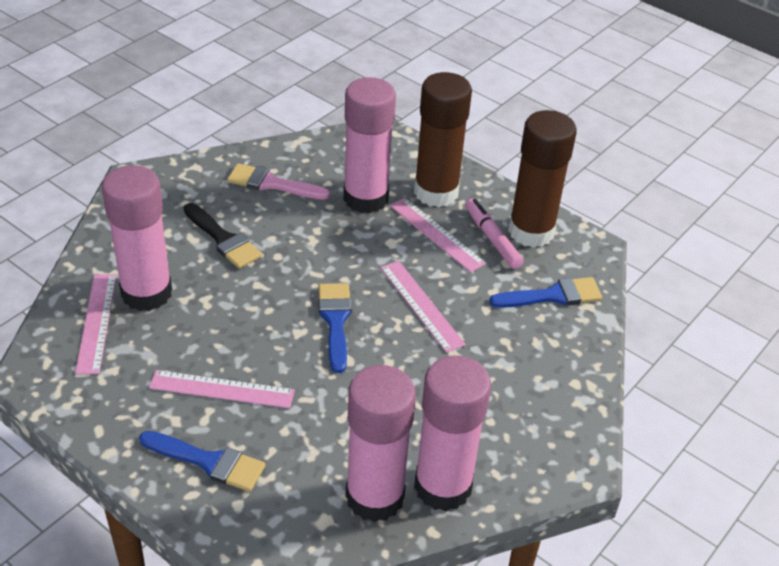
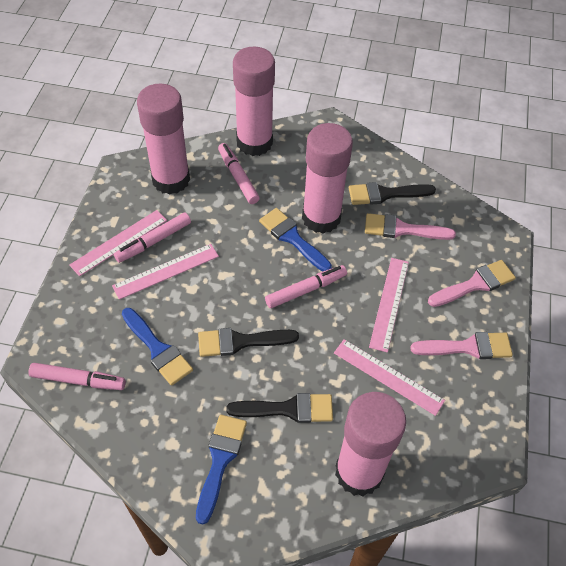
black brush: 1 -> 3
brown glue stick: 2 -> 0
pink brush: 1 -> 3
pink marker: 1 -> 4

